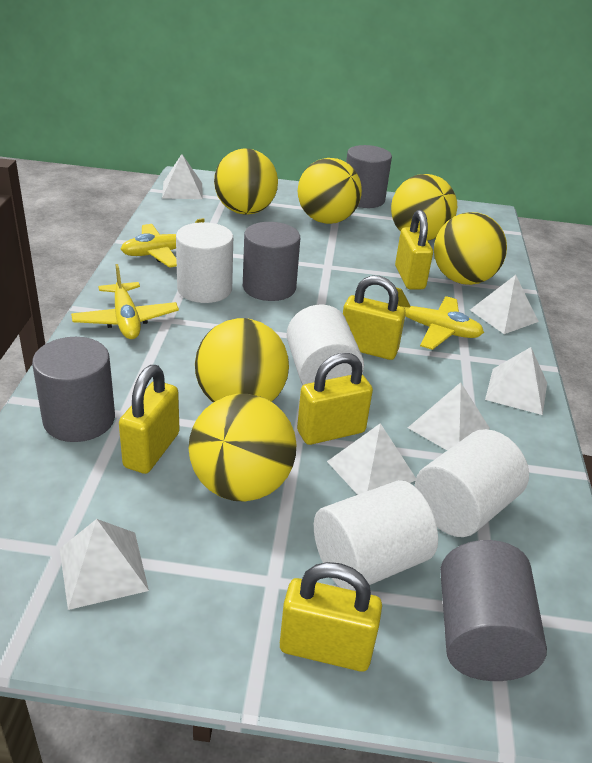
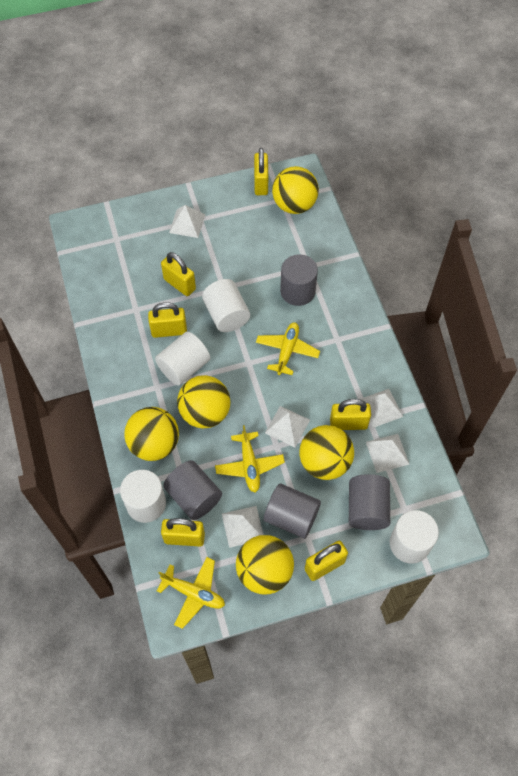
white pyramid: 6 -> 5
yellow ball: 6 -> 5
yellow padlock: 5 -> 6

